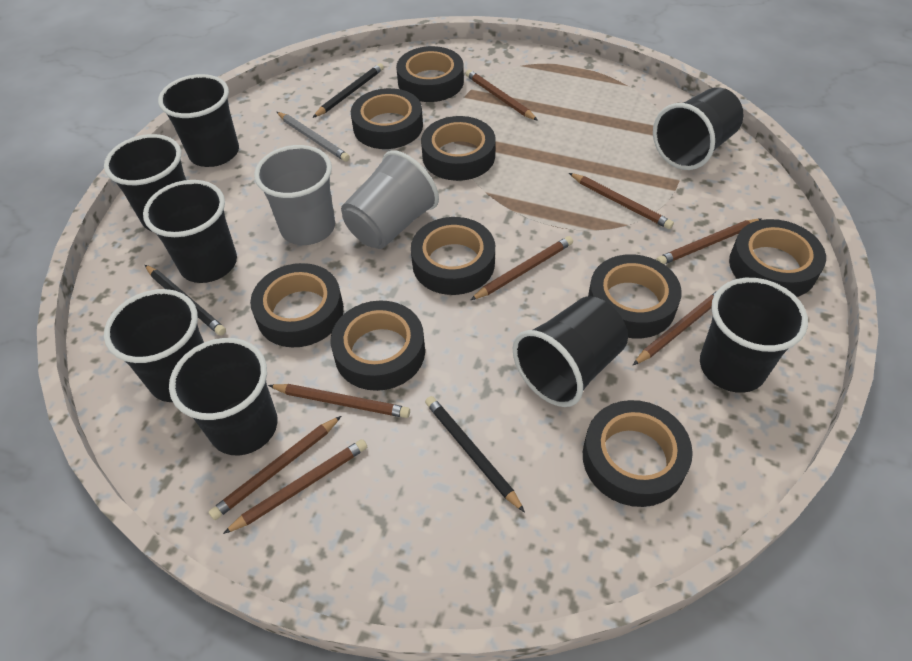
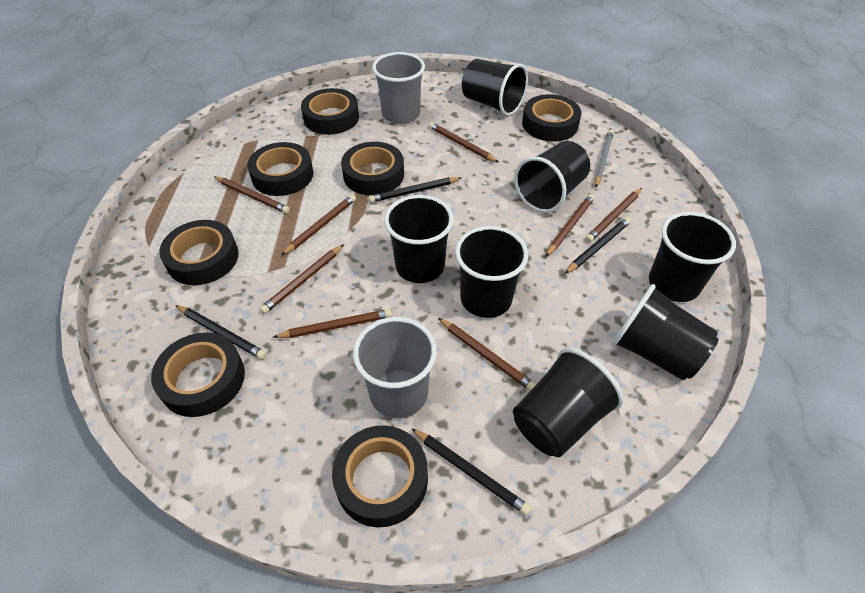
black cup: 8 -> 7
black pencil: 3 -> 4
black tape: 9 -> 7

